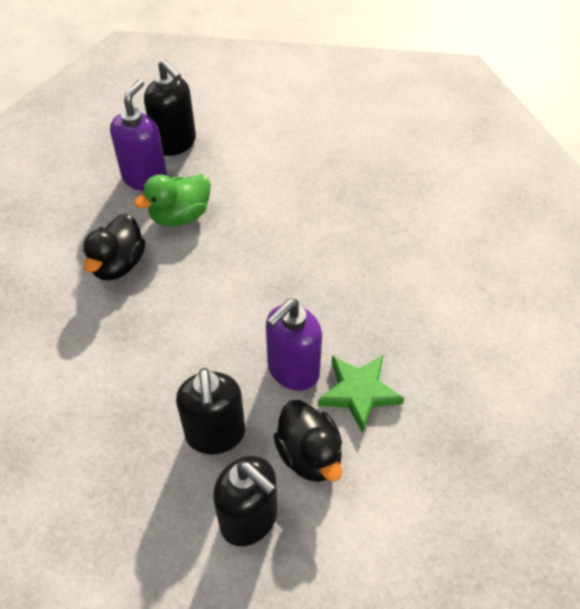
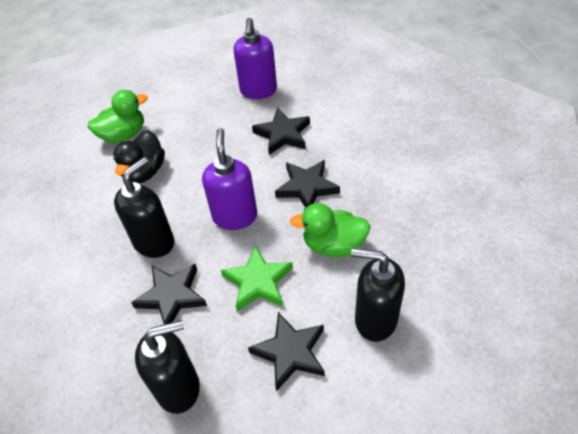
black duck: 2 -> 1
black star: 0 -> 4
green duck: 1 -> 2

